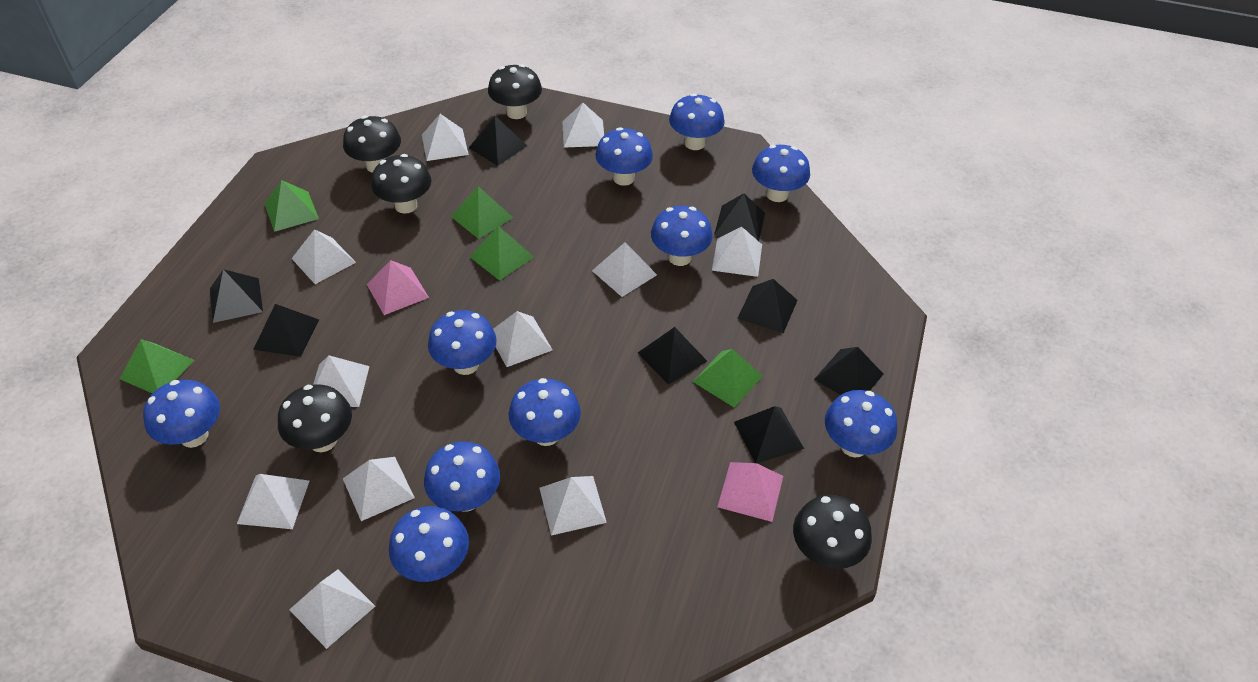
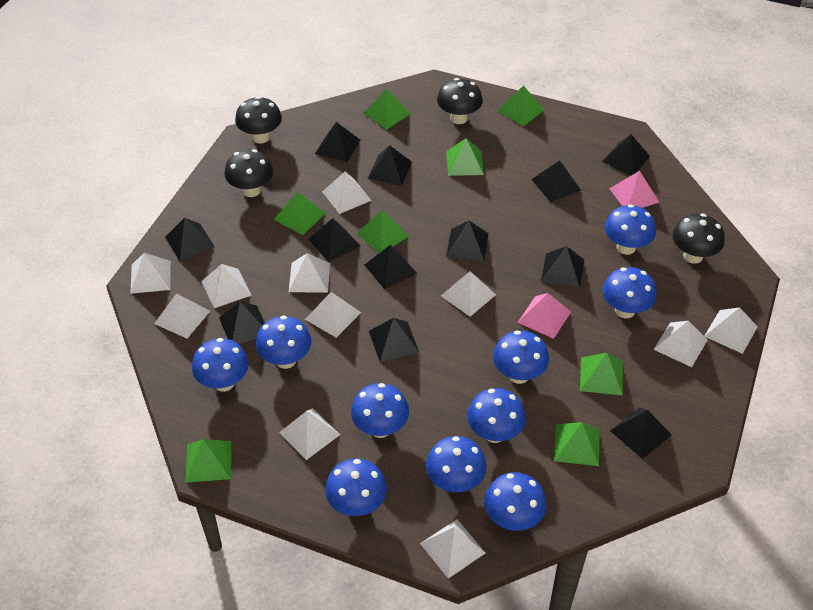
black mushroom: 5 -> 4
black pyramid: 8 -> 12
green pyramid: 5 -> 8

